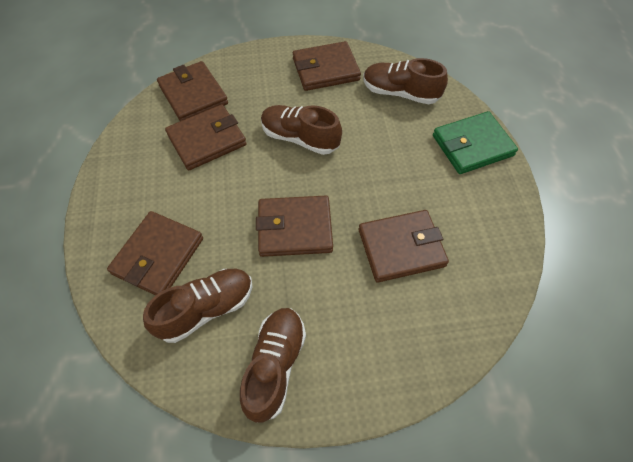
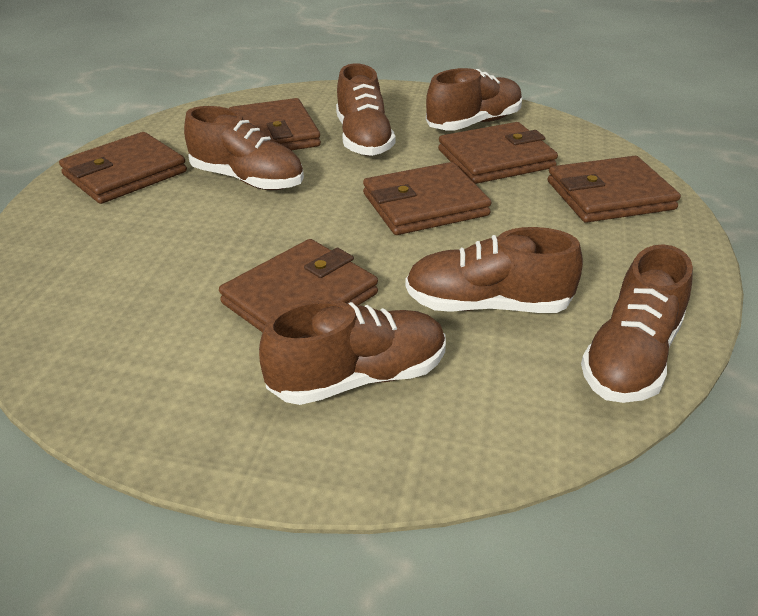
brown shoe: 4 -> 6
green wallet: 1 -> 0

